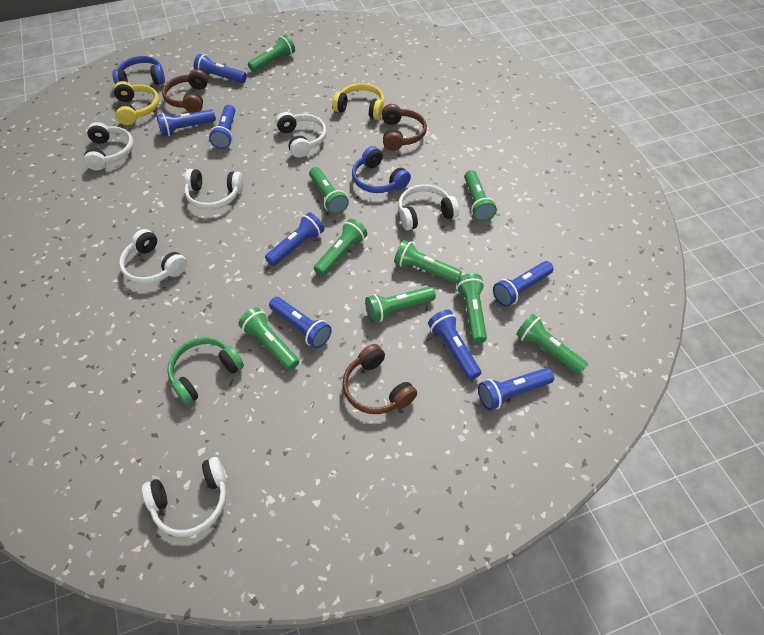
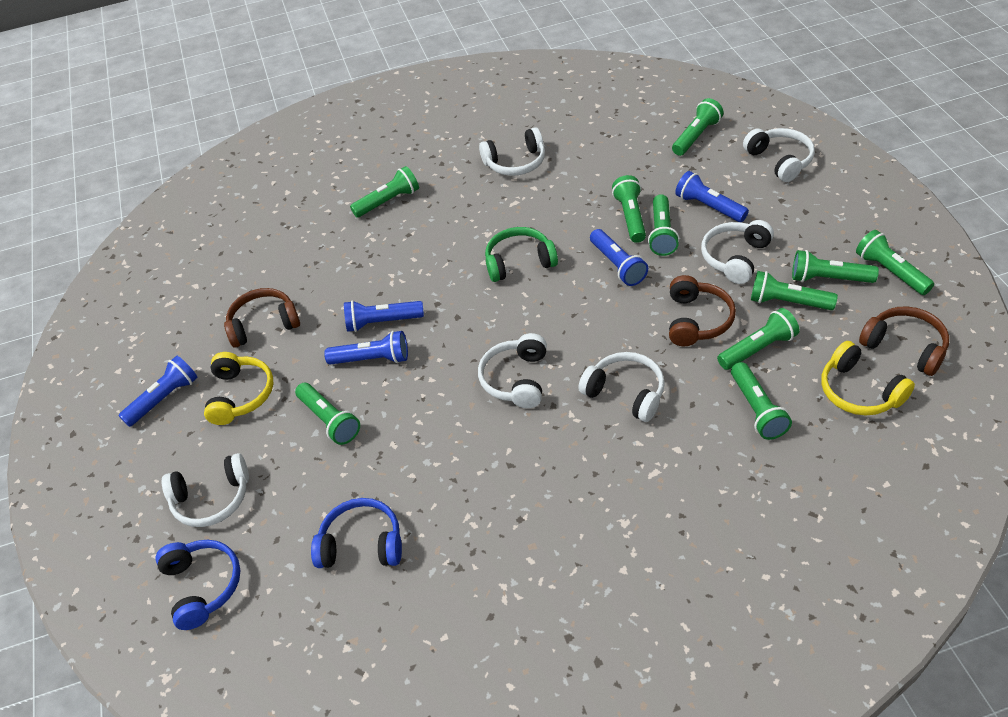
blue flashlight: 8 -> 5
green flashlight: 9 -> 10

